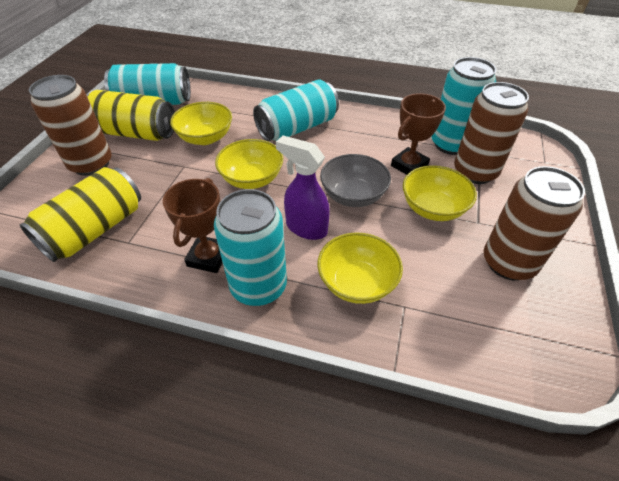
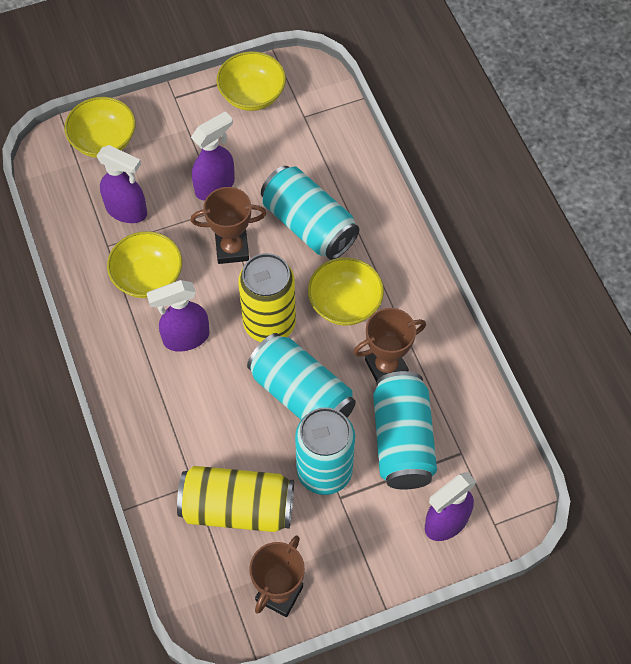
brown can: 3 -> 0
brown trophy: 2 -> 3
grey bowl: 1 -> 0
purple spray bottle: 1 -> 4

